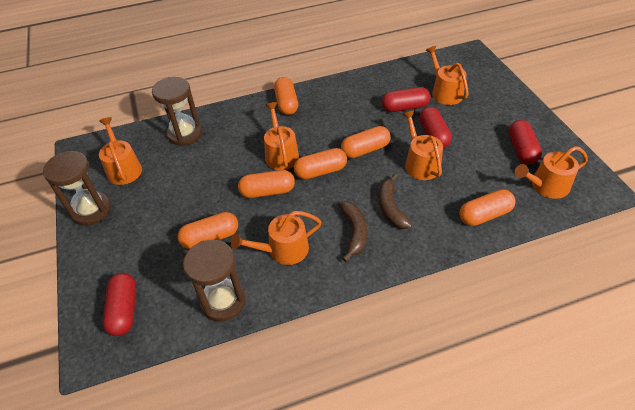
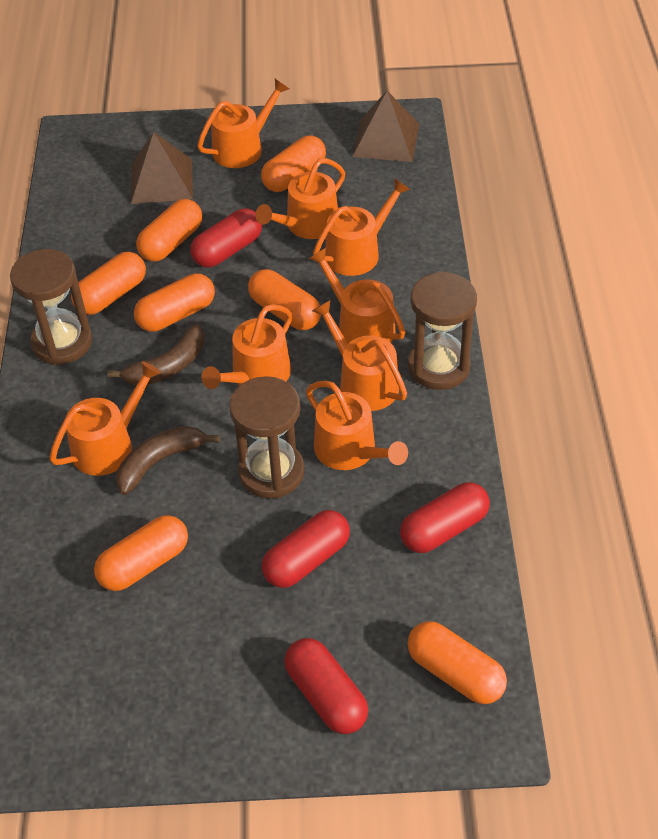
brown pyramid: 0 -> 2
orange capsule: 6 -> 7
orange watering can: 6 -> 8

